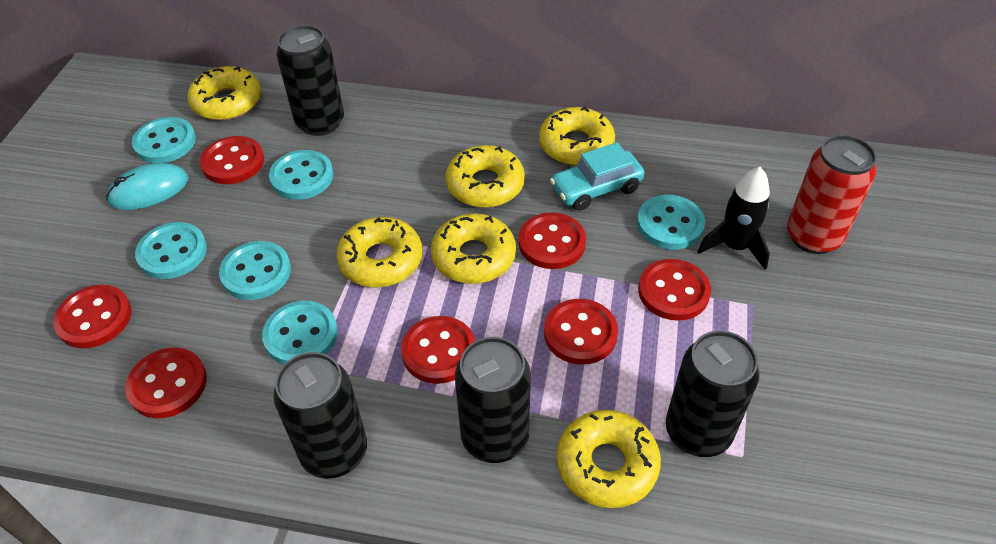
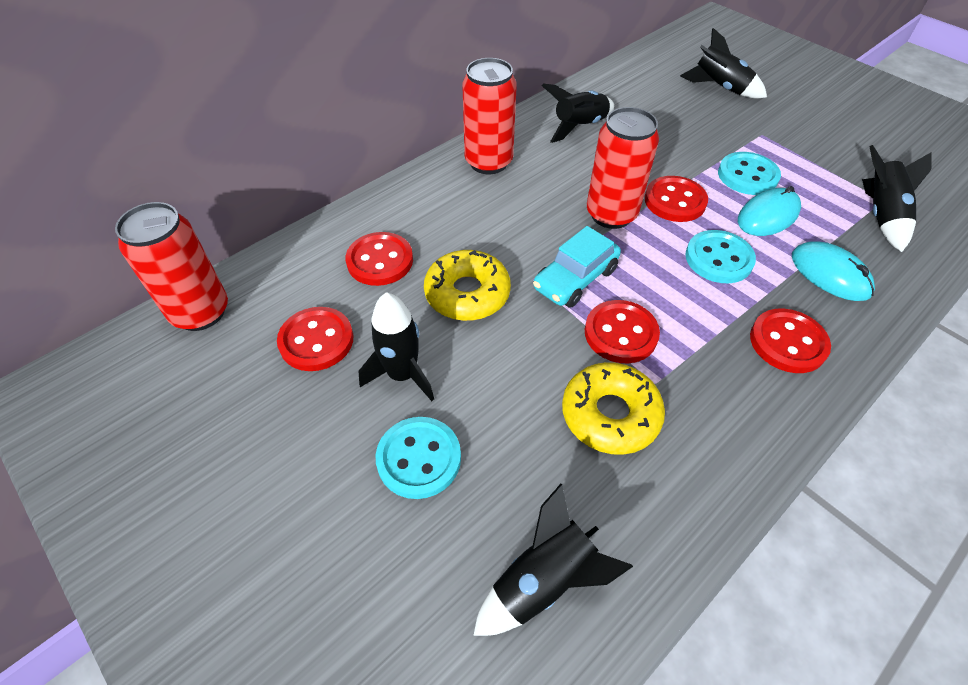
black can: 4 -> 0
black rocket: 1 -> 5
red button: 7 -> 5
red can: 1 -> 3
turquoise button: 6 -> 3
turquoise mouse: 1 -> 2
yellow donut: 6 -> 2

